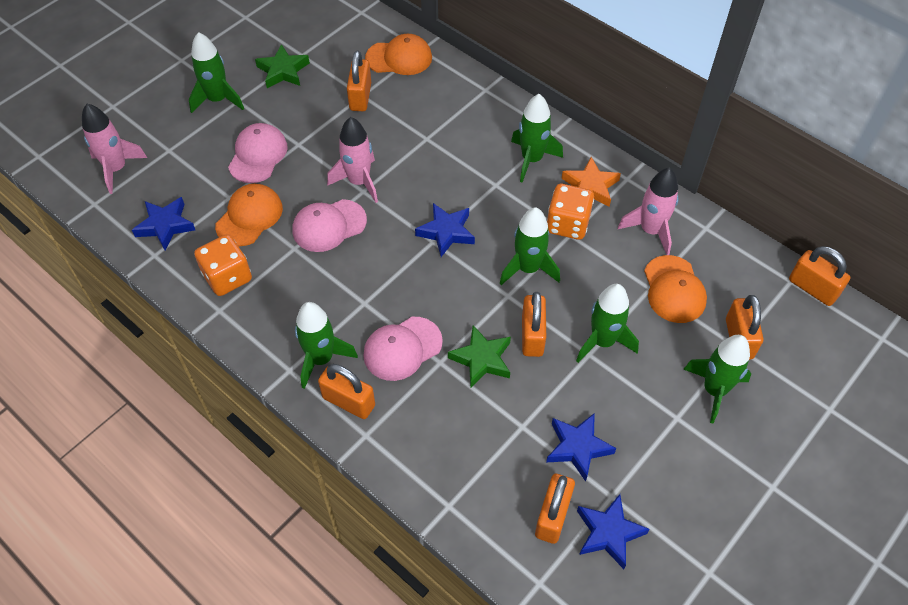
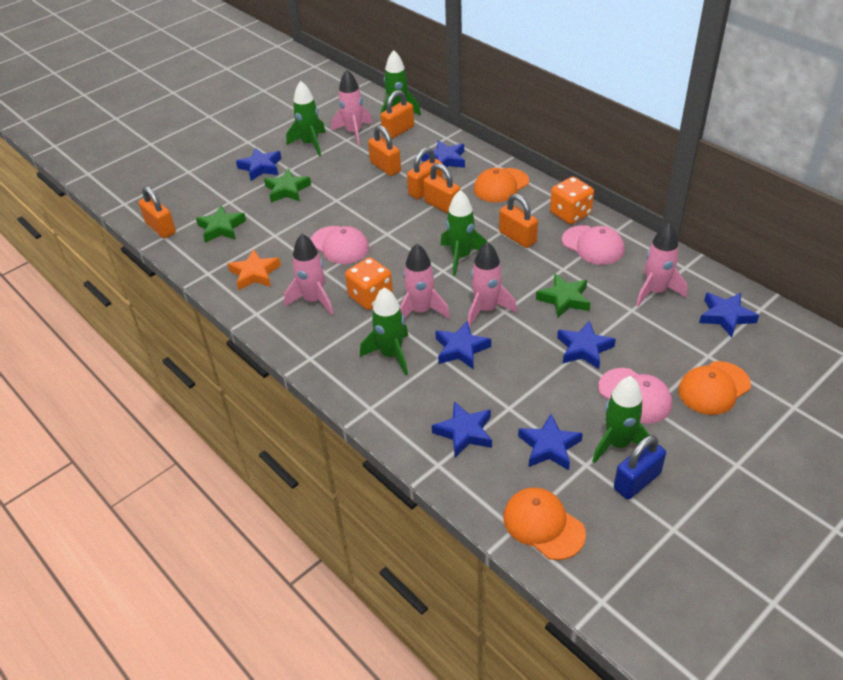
blue padlock: 0 -> 1
blue star: 4 -> 7
green rocket: 6 -> 5
green star: 2 -> 3
pink rocket: 3 -> 5

